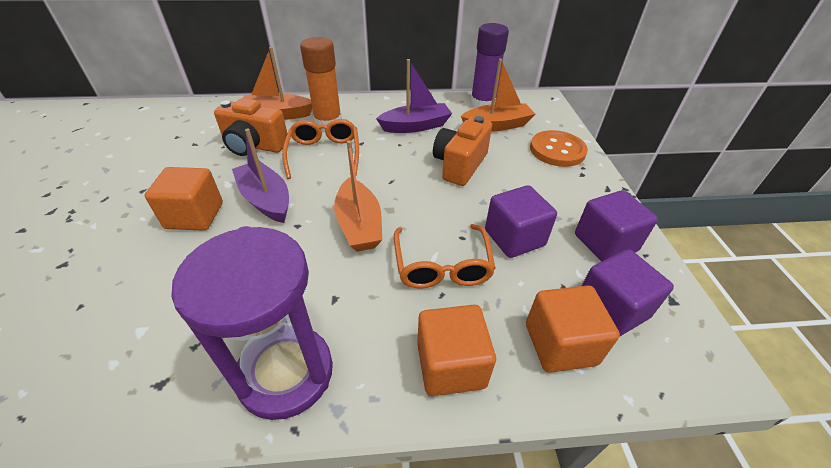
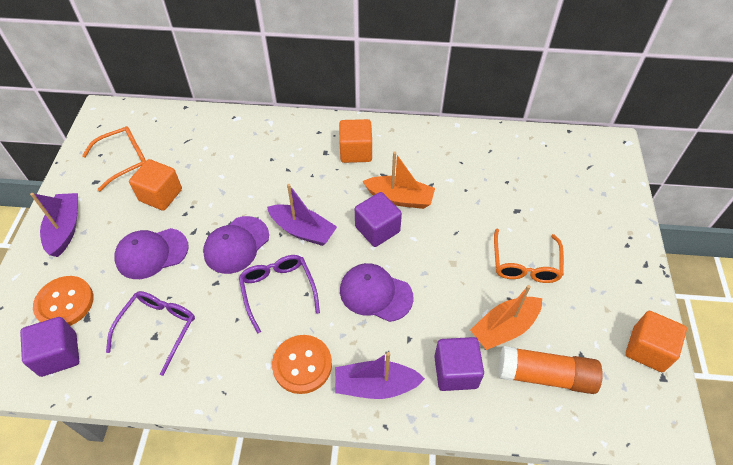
orange boat: 3 -> 2
orange button: 1 -> 2
orange camera: 2 -> 0
purple boat: 2 -> 3
purple cap: 0 -> 3
purple glasses: 0 -> 2
purple glue stick: 1 -> 0
purple hourglass: 1 -> 0

